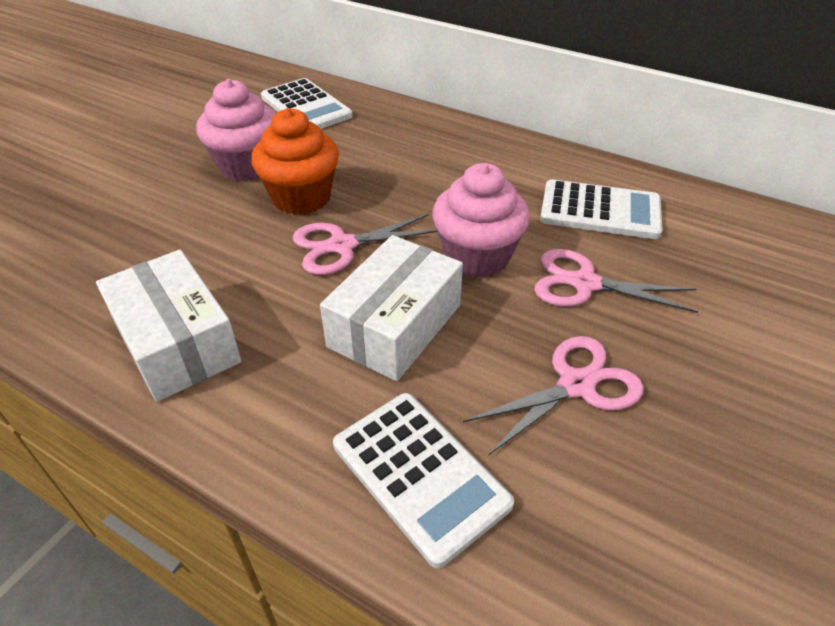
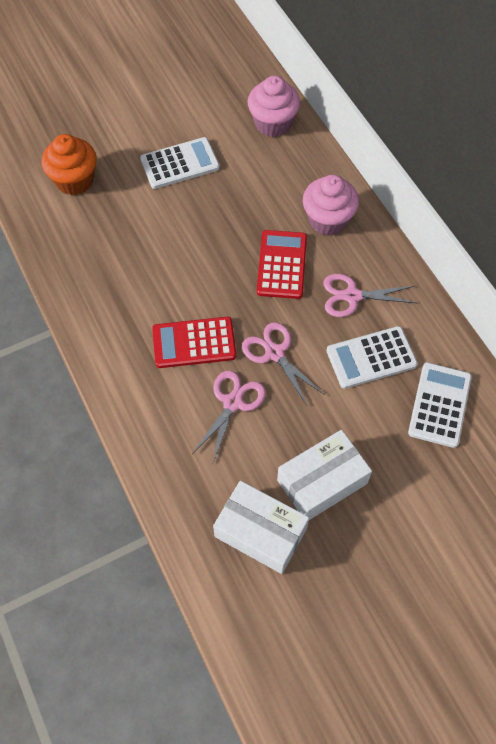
red calculator: 0 -> 2

